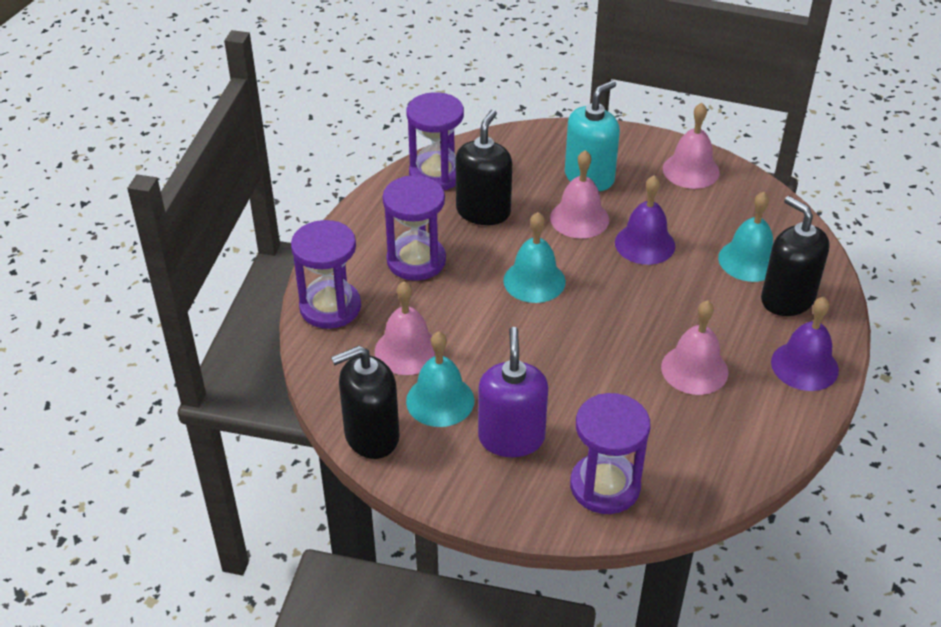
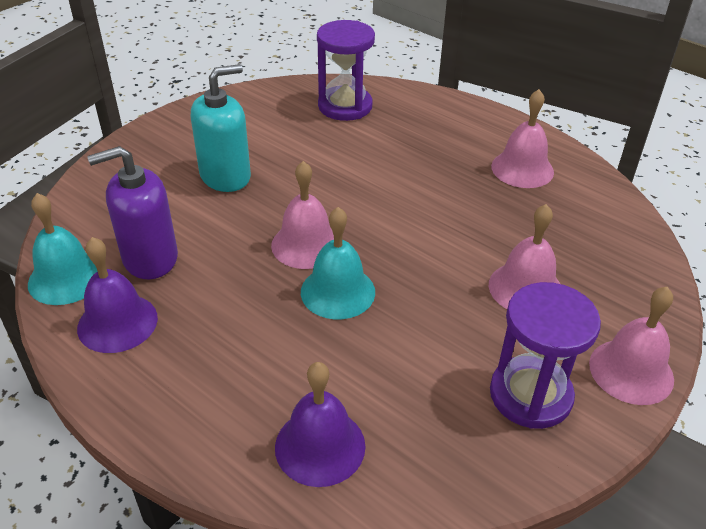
black soap dispenser: 3 -> 0
purple hourglass: 4 -> 2
turquoise bell: 3 -> 2

